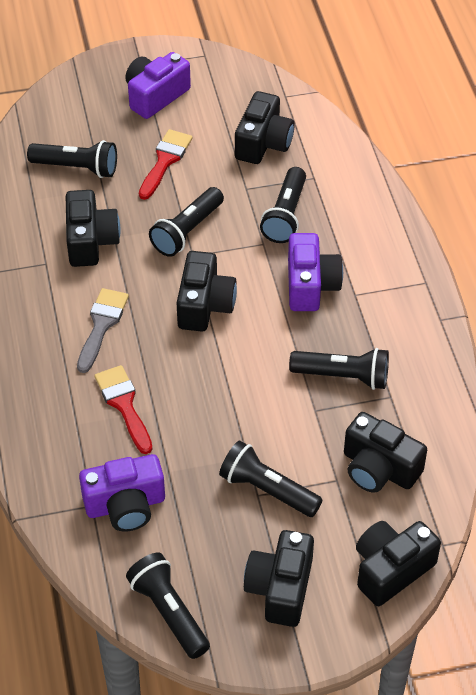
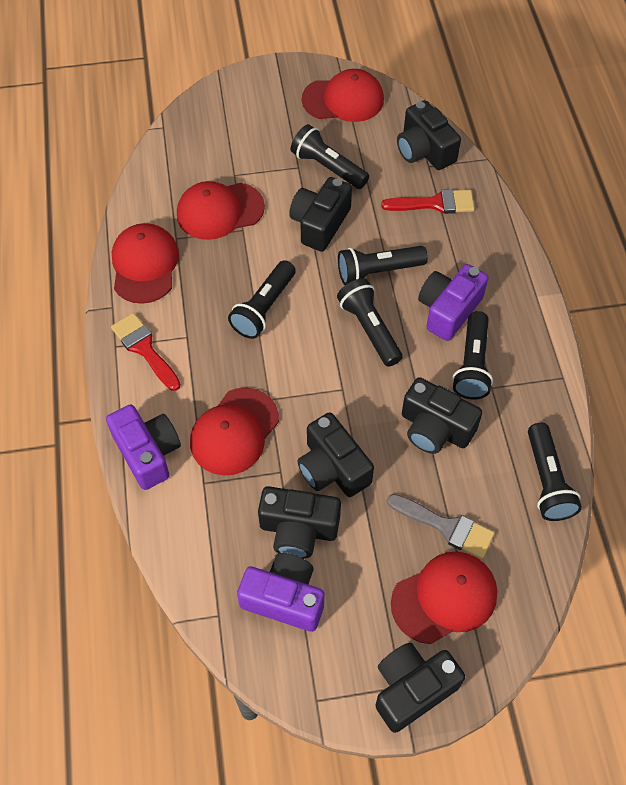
red cap: 0 -> 5

